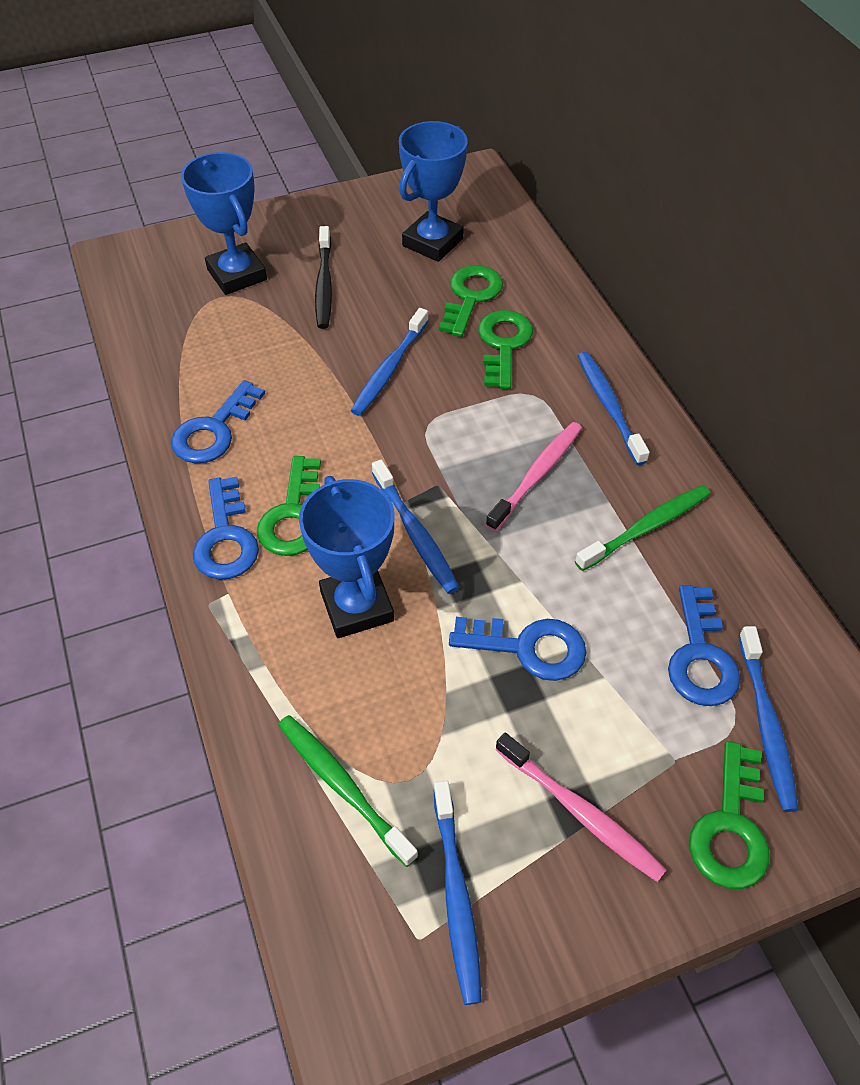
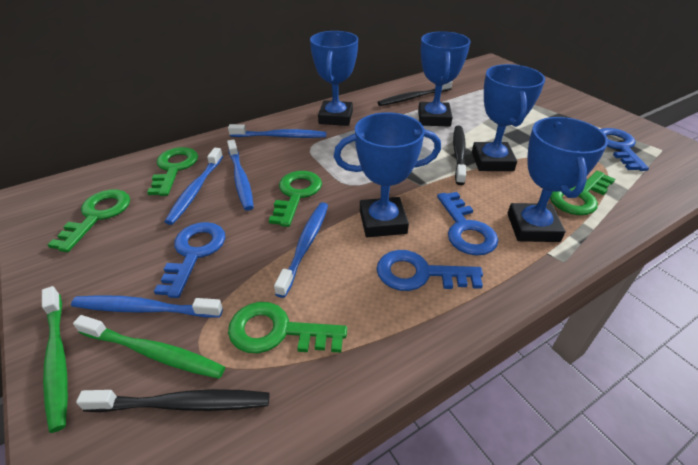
black toothbrush: 1 -> 3
blue trophy: 3 -> 5
green key: 4 -> 5
pink toothbrush: 2 -> 0

